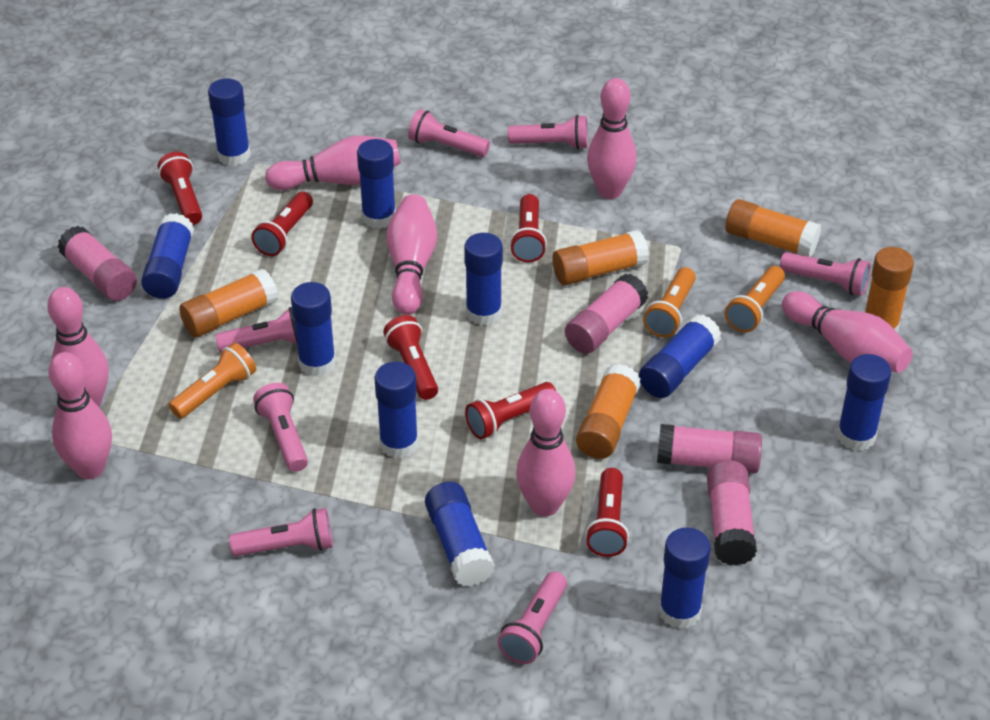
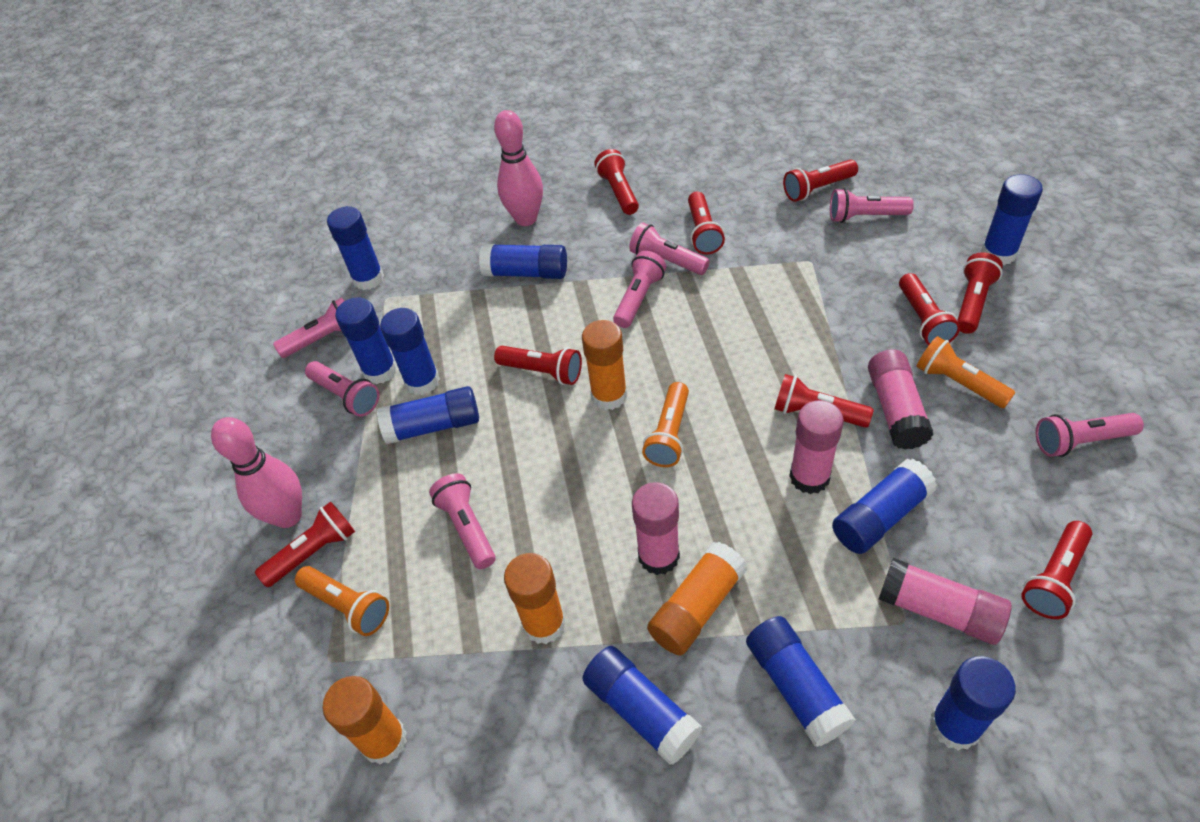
orange glue stick: 5 -> 4
pink bowling pin: 7 -> 2
red flashlight: 6 -> 9

